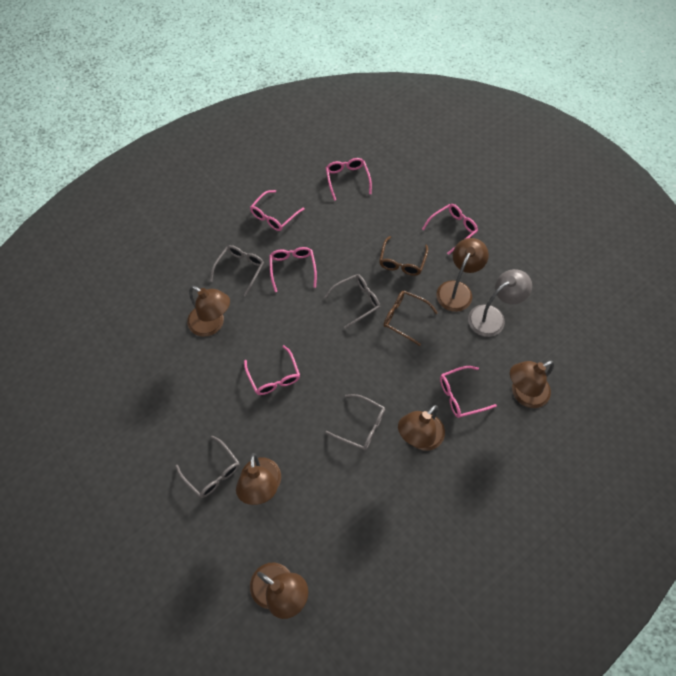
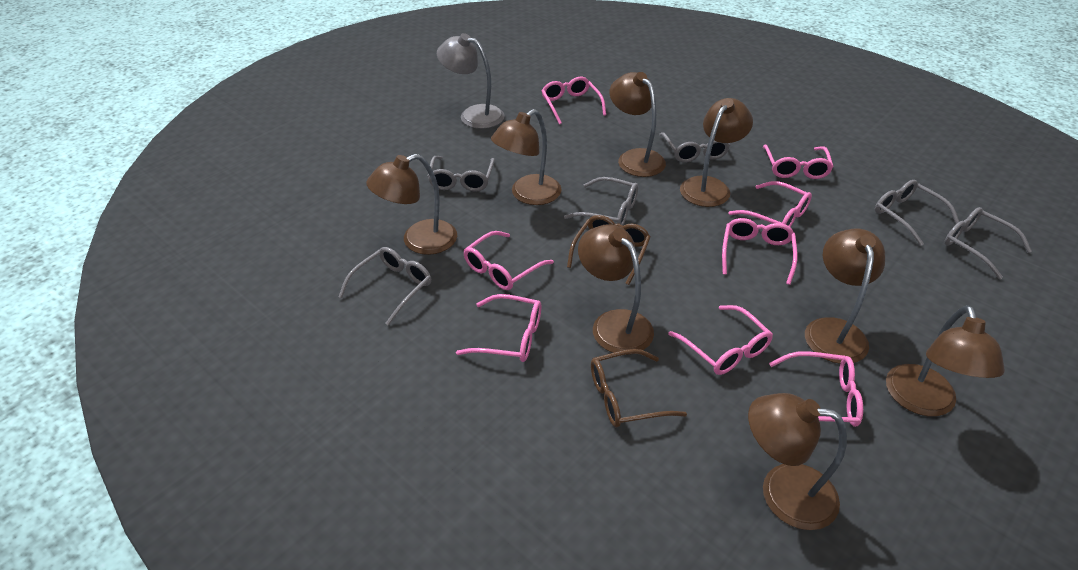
brown lamp: 6 -> 8
grey glasses: 4 -> 6
pink glasses: 6 -> 8

